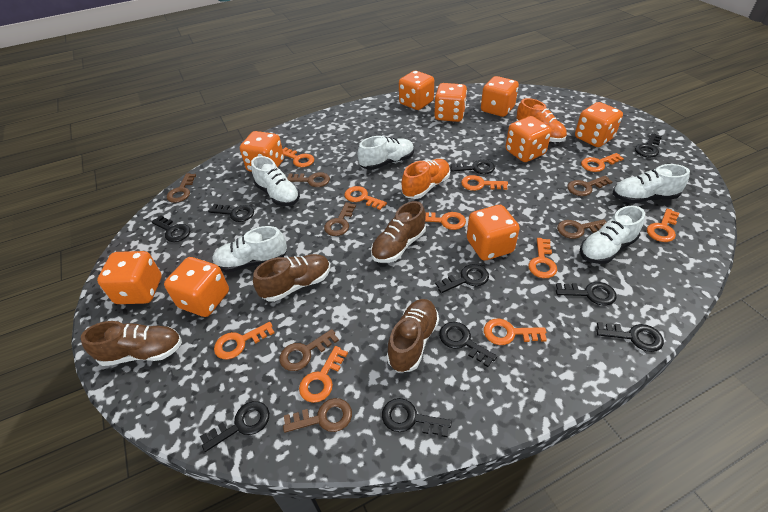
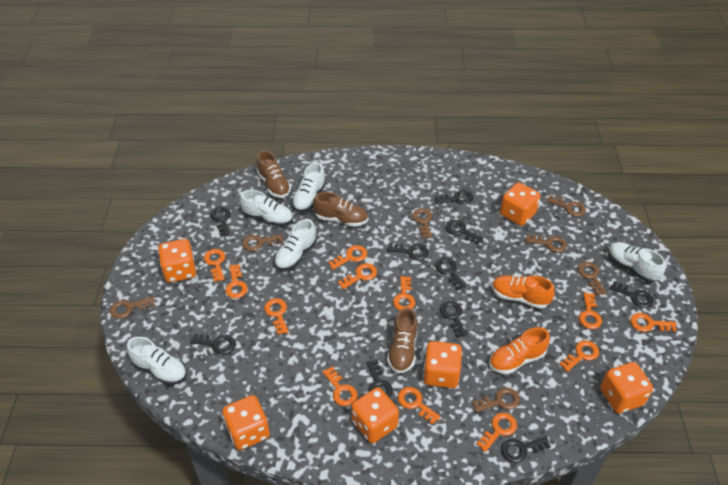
brown shoe: 4 -> 3
orange dice: 9 -> 6
orange key: 10 -> 12

